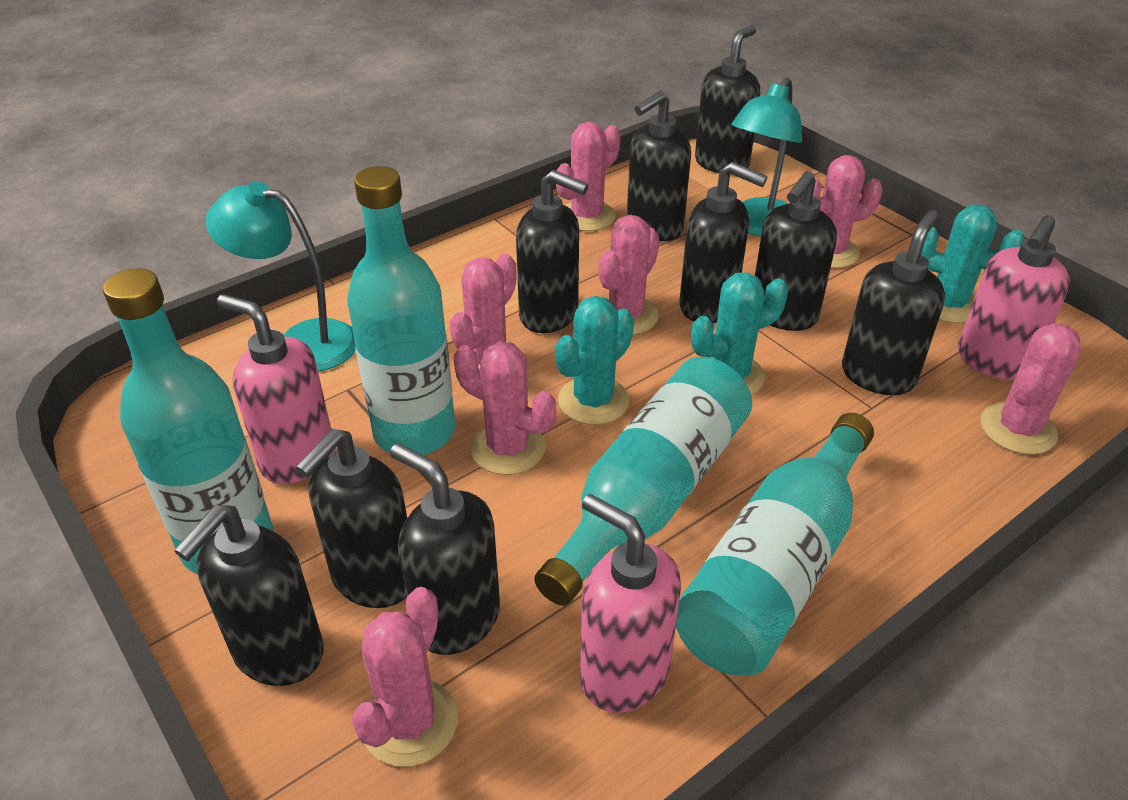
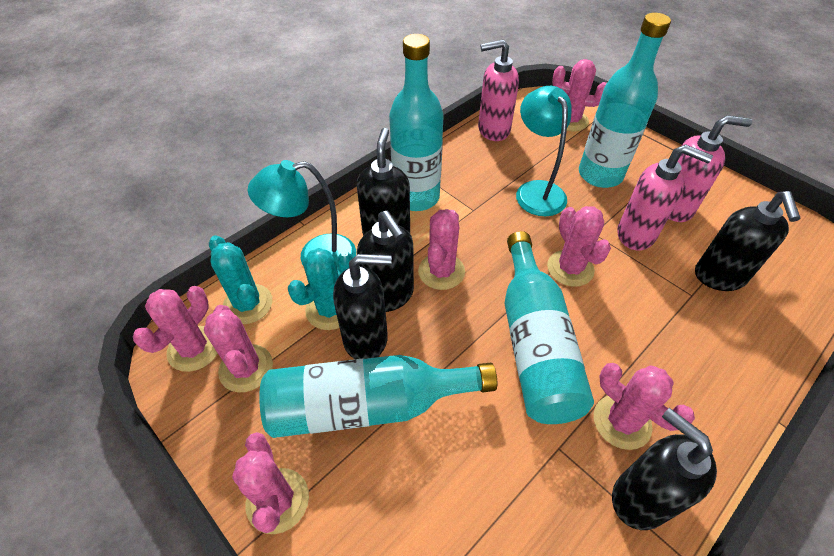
black soap dispenser: 9 -> 5
turquoise cactus: 3 -> 2

